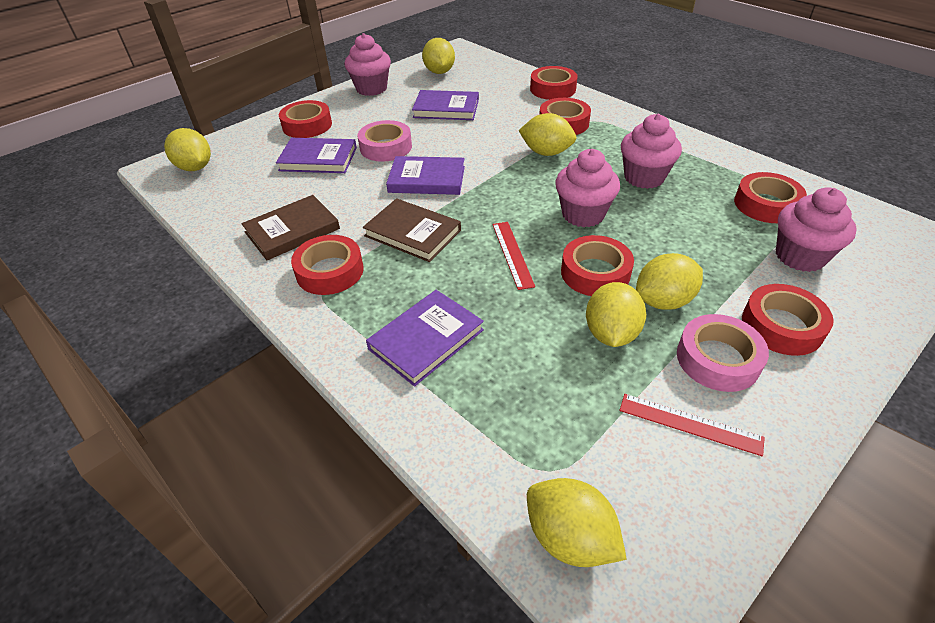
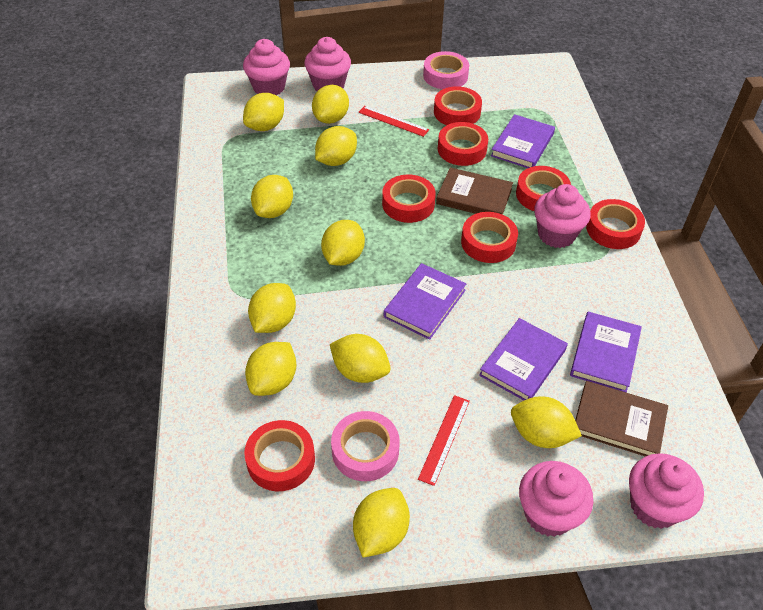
pink cupcake: 4 -> 5
yellow lemon: 6 -> 10

